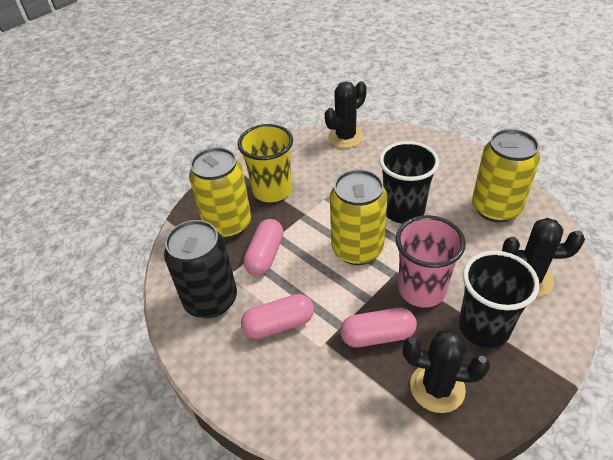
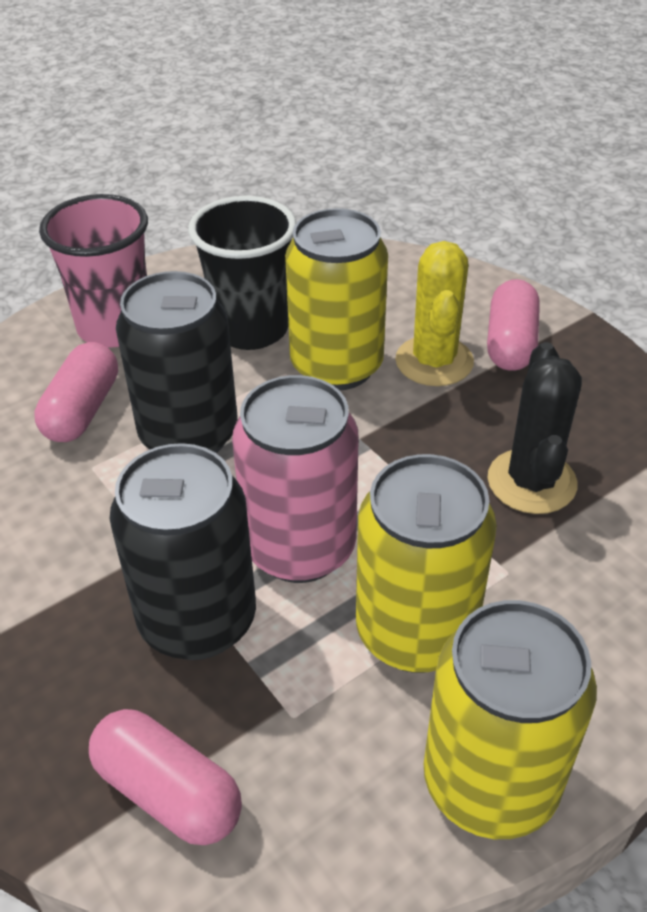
black cactus: 3 -> 1
black can: 1 -> 2
black cup: 2 -> 1
pink can: 0 -> 1
yellow cactus: 0 -> 1
yellow cup: 1 -> 0

